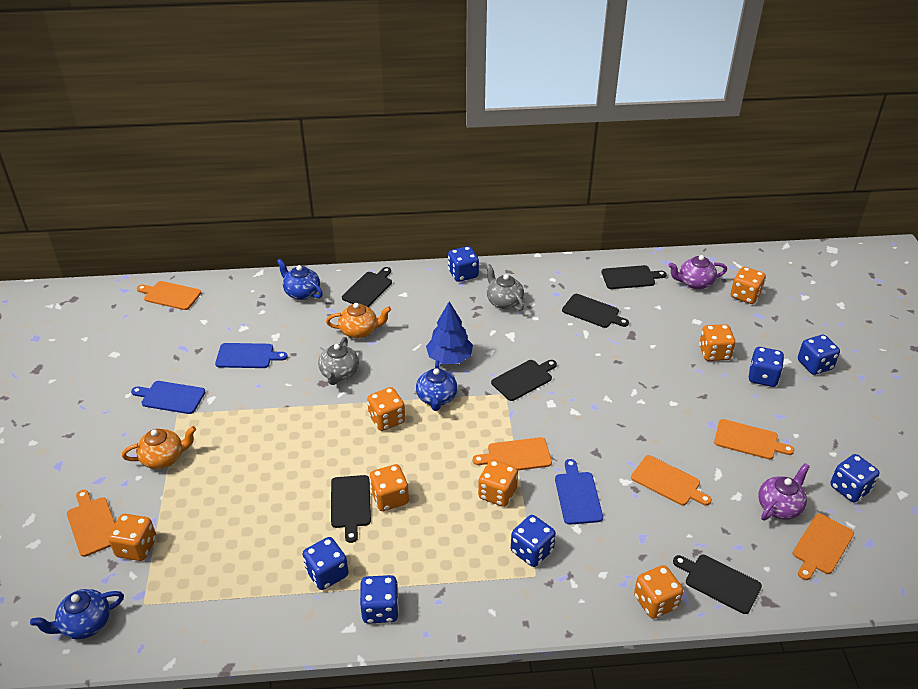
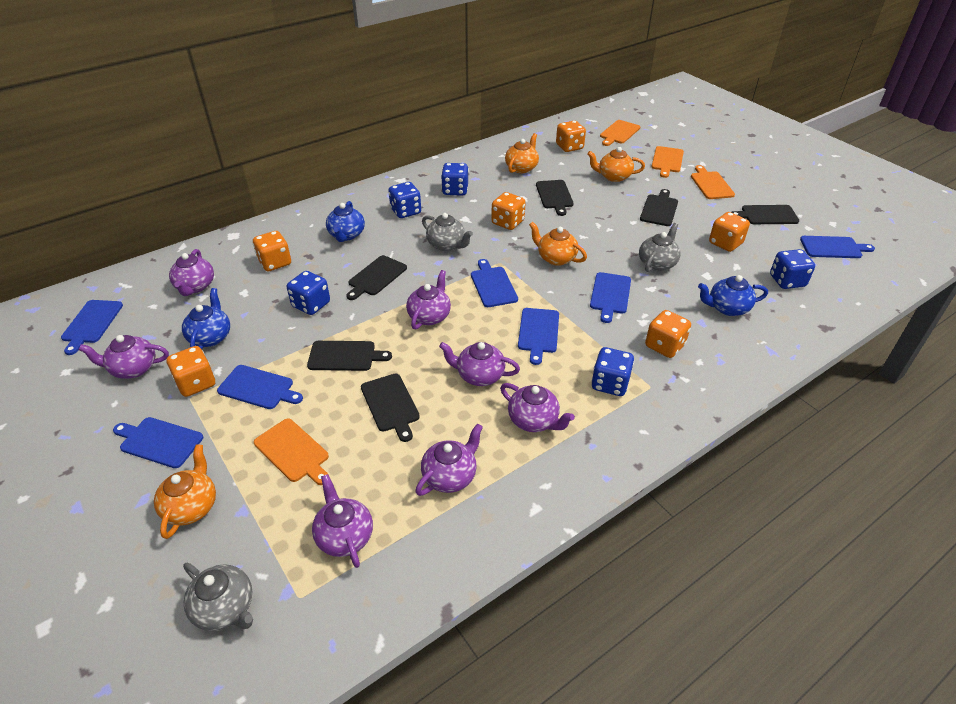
blue cutting board: 3 -> 7
blue dice: 7 -> 5
blue tree: 1 -> 0
grey teapot: 2 -> 3
orange cutting board: 6 -> 4
orange dice: 7 -> 6
orange teapot: 2 -> 4
purple teapot: 2 -> 7

